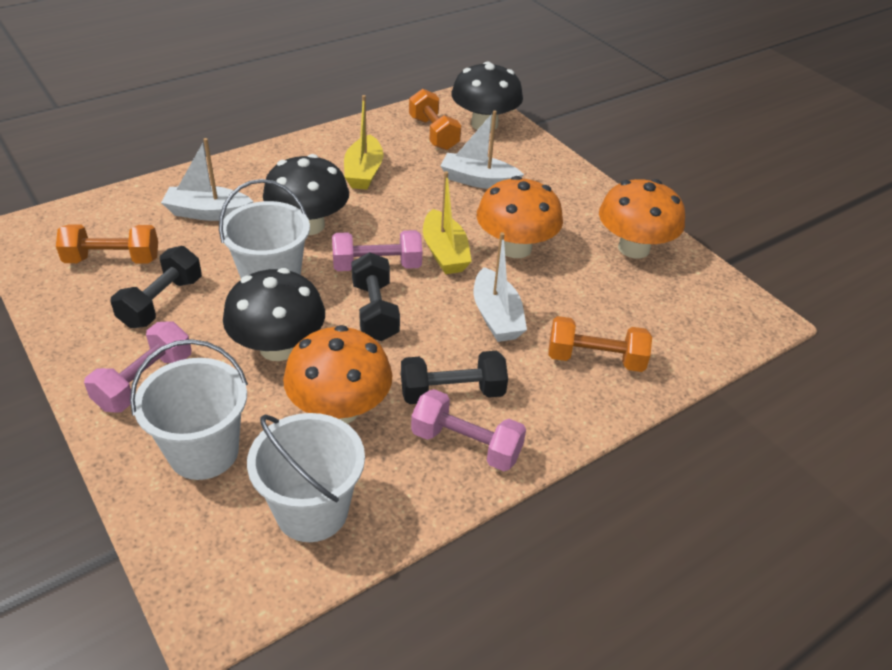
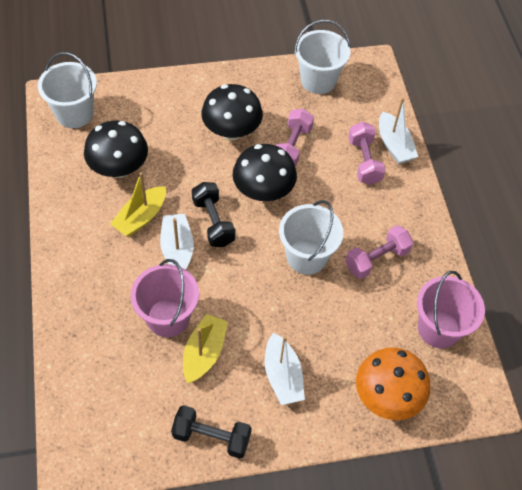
black dumbbell: 3 -> 2
orange dumbbell: 3 -> 0
orange mushroom: 3 -> 1
pink bucket: 0 -> 2

